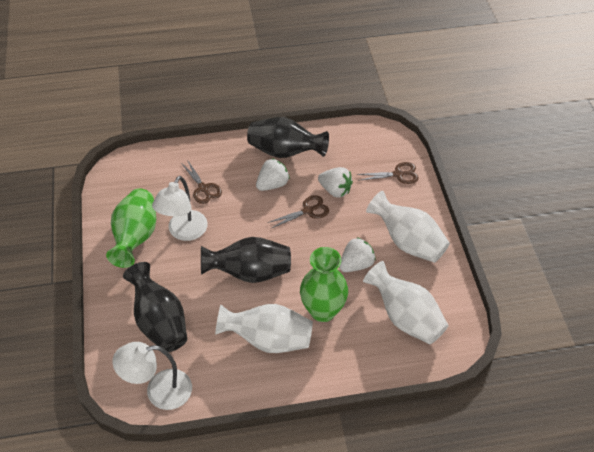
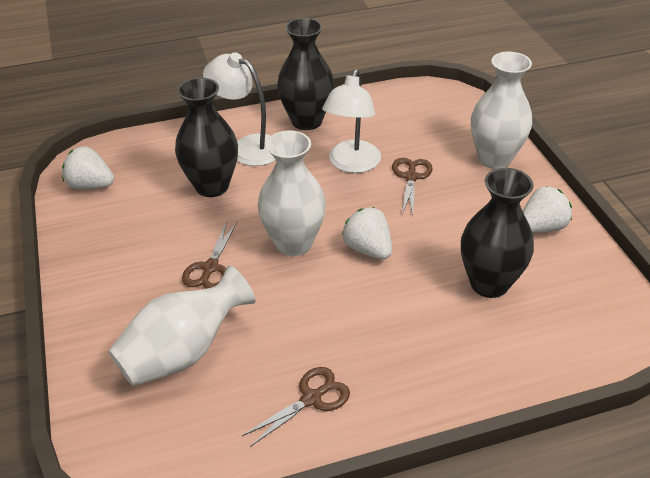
green vase: 2 -> 0

